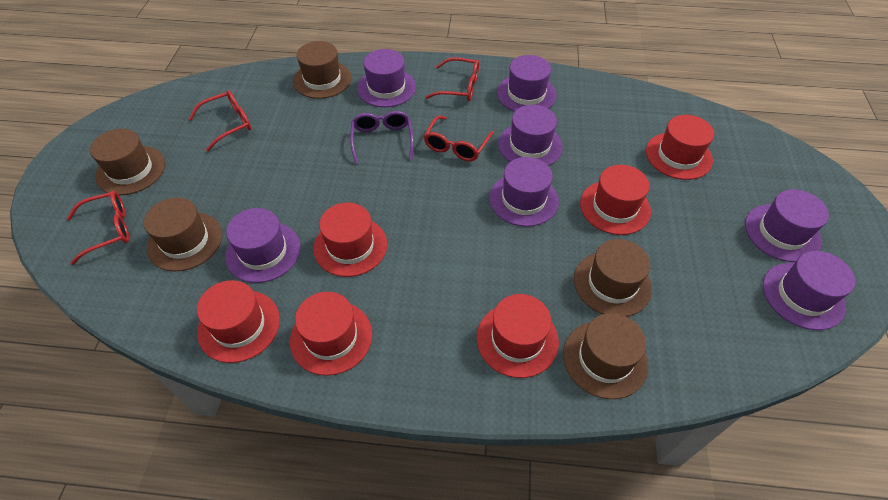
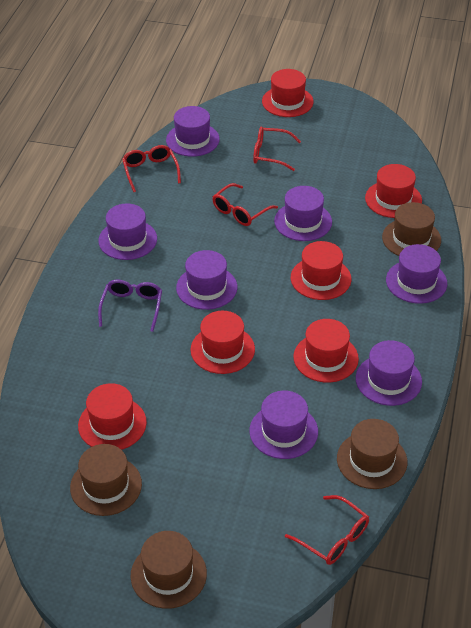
brown hat: 5 -> 4

